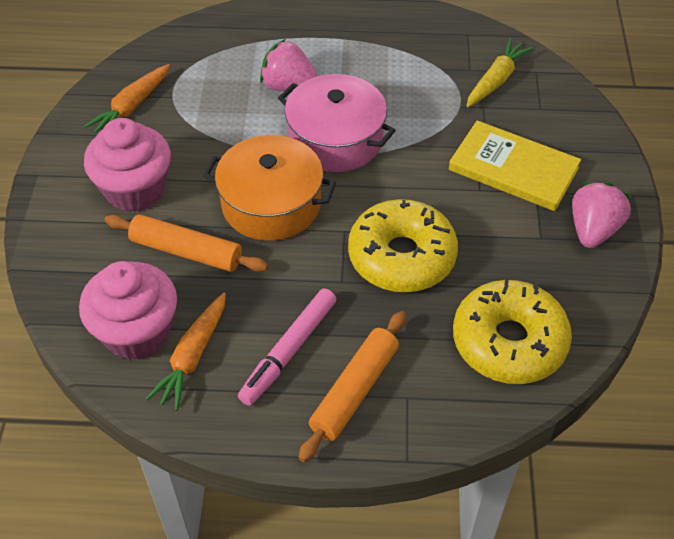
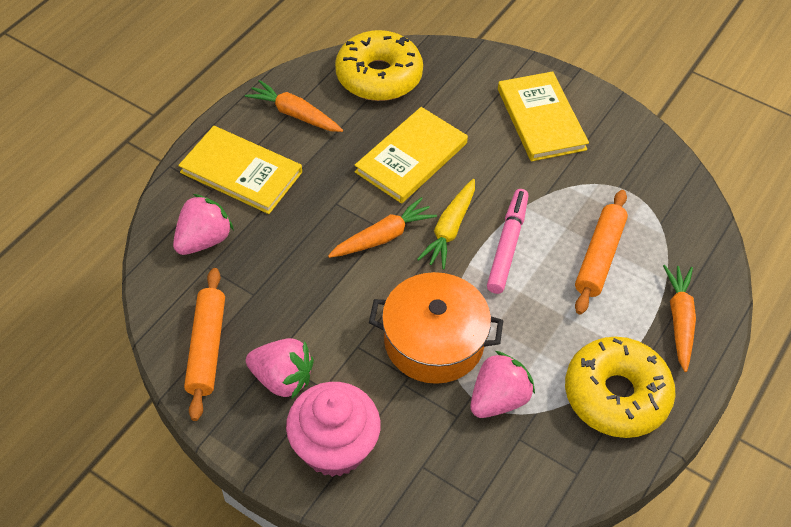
orange carrot: 2 -> 3
pink cupcake: 2 -> 1
pink pot: 1 -> 0
pink strawberry: 2 -> 3
yellow book: 1 -> 3

